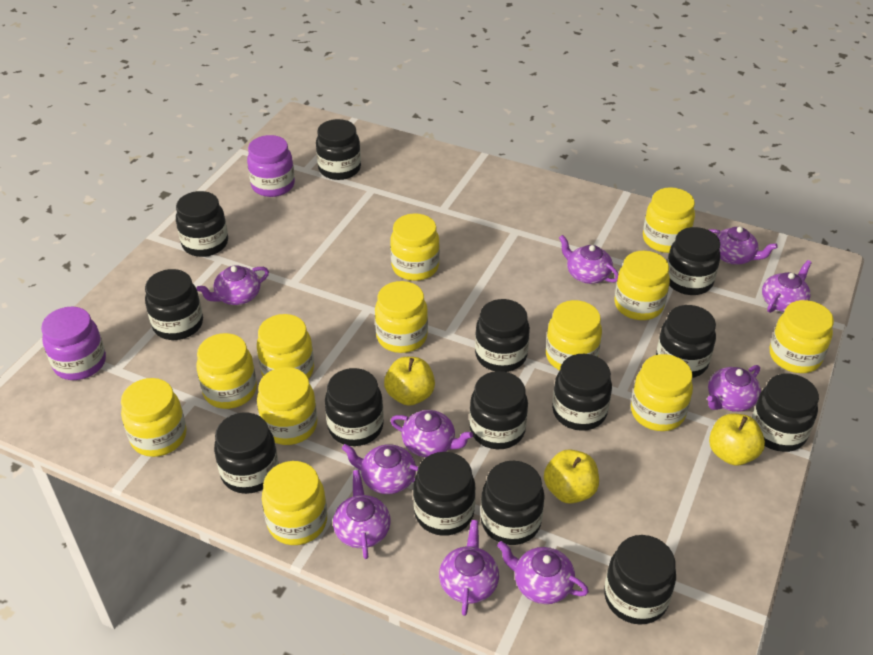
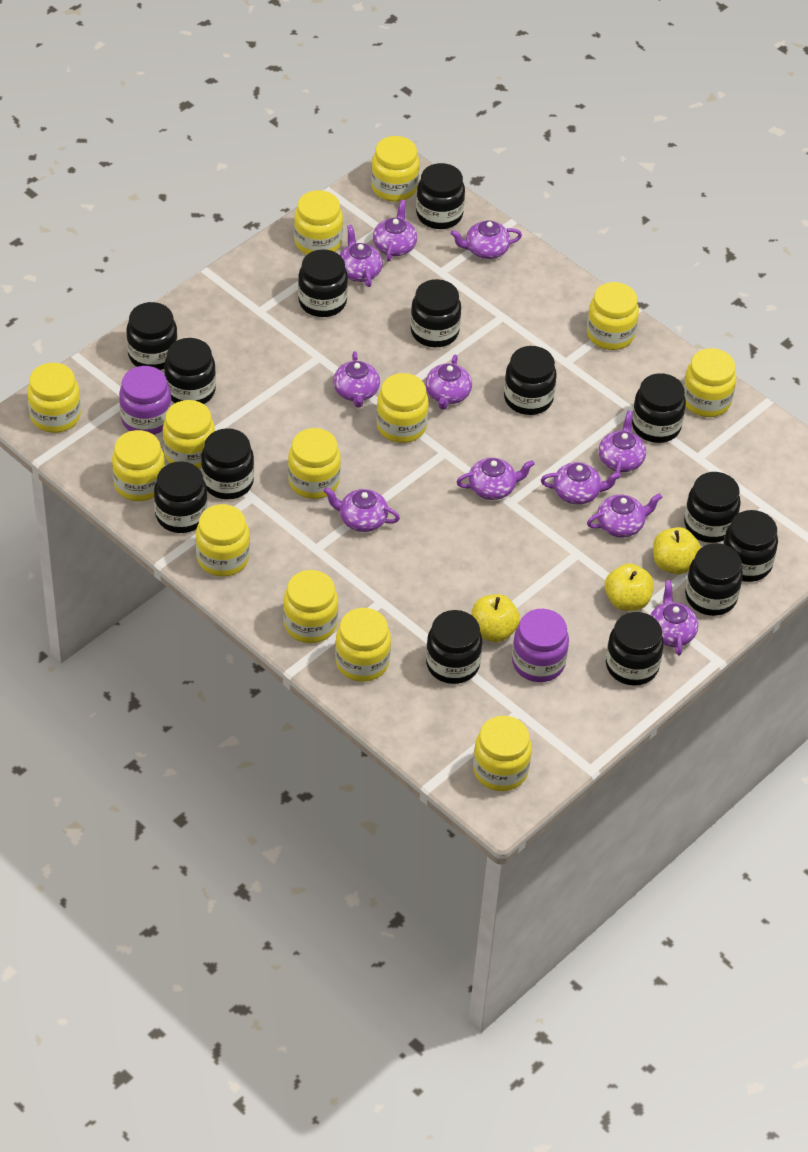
purple teapot: 10 -> 11
yellow jar: 12 -> 13

